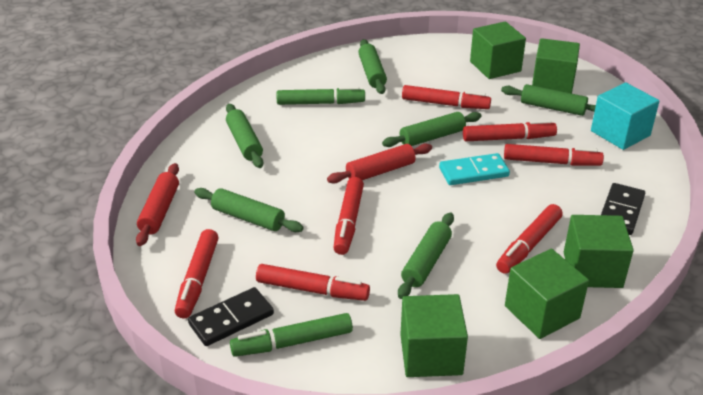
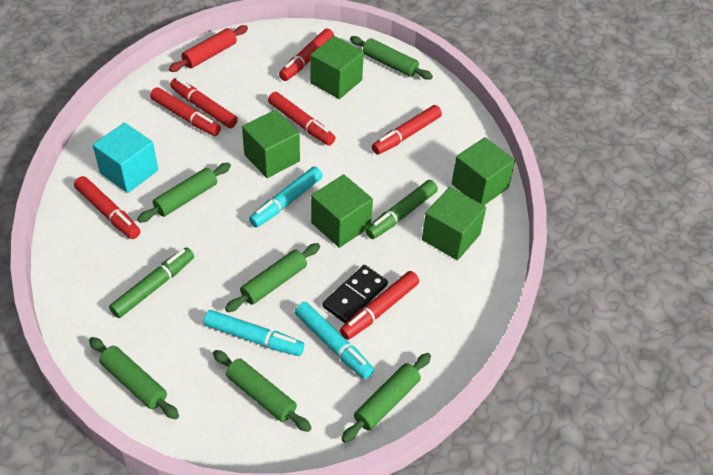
black domino: 2 -> 1
red rolling pin: 2 -> 1
turquoise domino: 1 -> 0
turquoise marker: 0 -> 3

